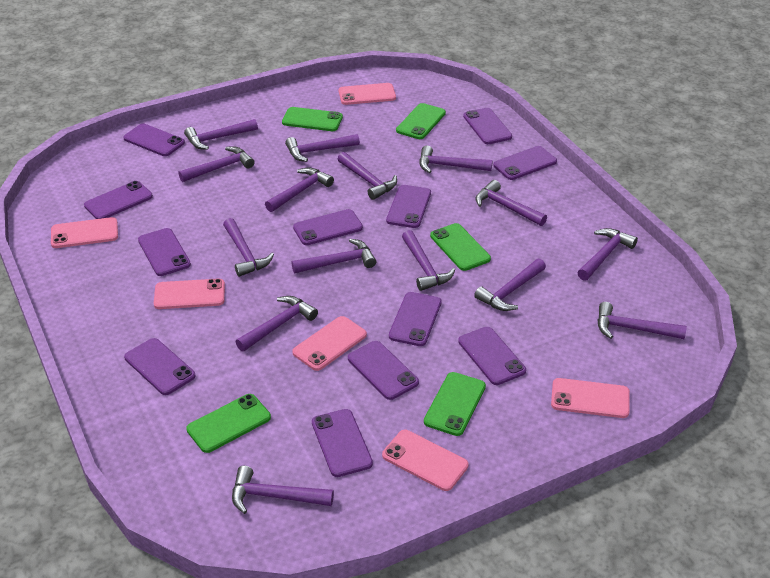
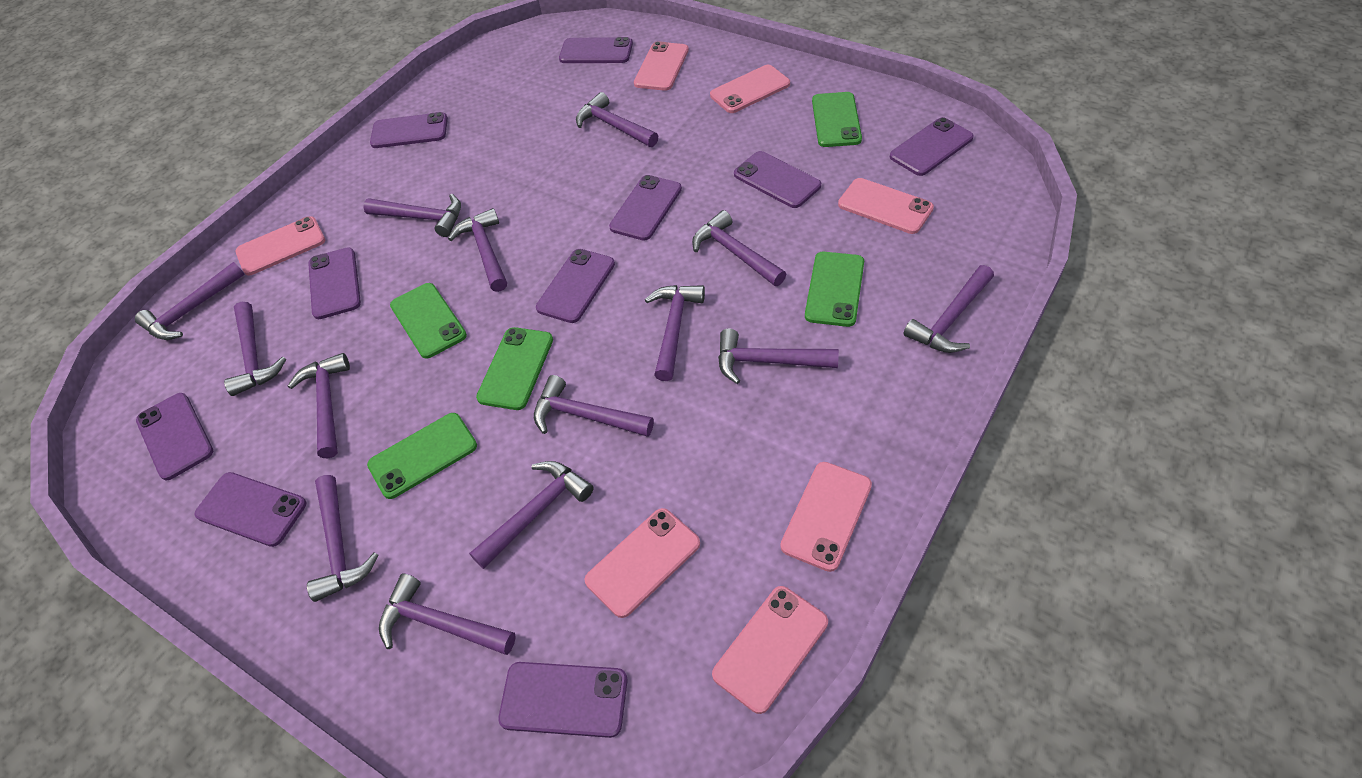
pink phone: 6 -> 7
purple hammer: 15 -> 14
purple phone: 12 -> 10

